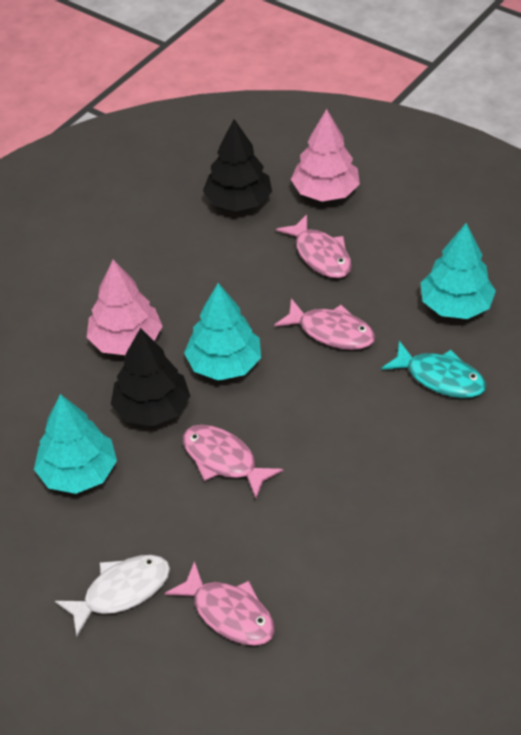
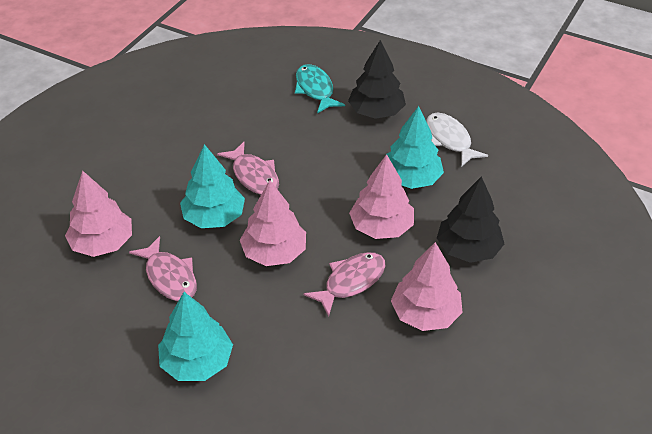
pink fish: 4 -> 3
pink tree: 2 -> 4

